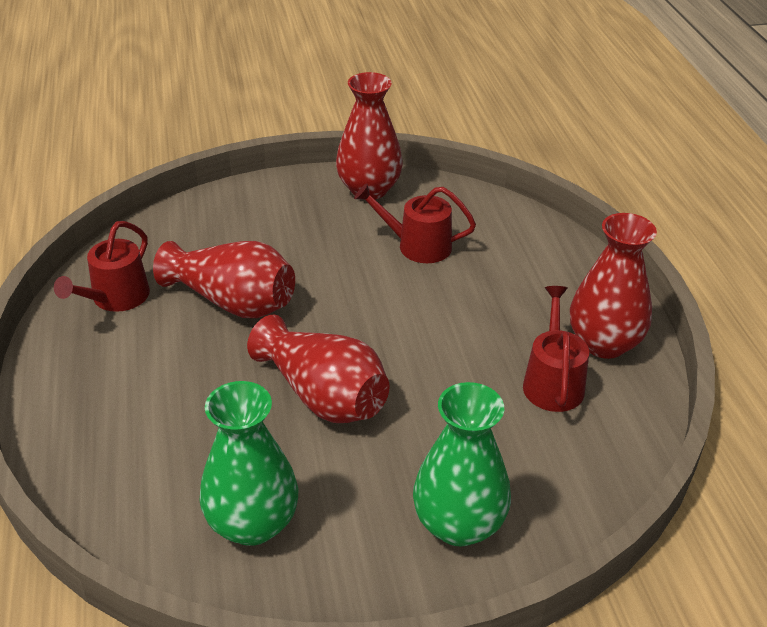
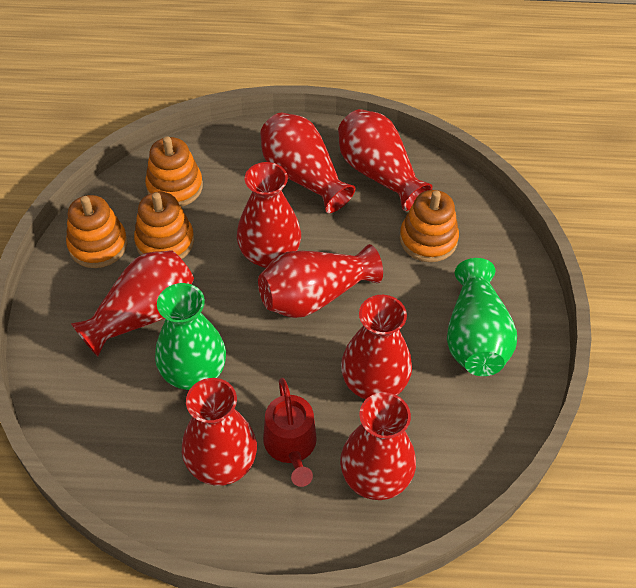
orange stacking toy: 0 -> 4
red vase: 4 -> 8
red watering can: 3 -> 1

